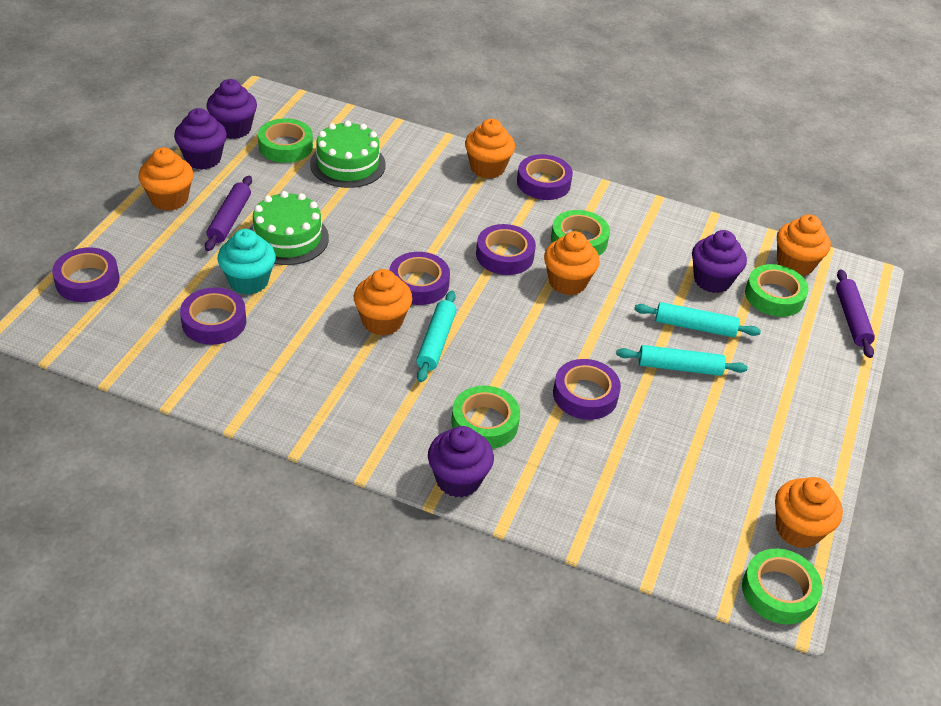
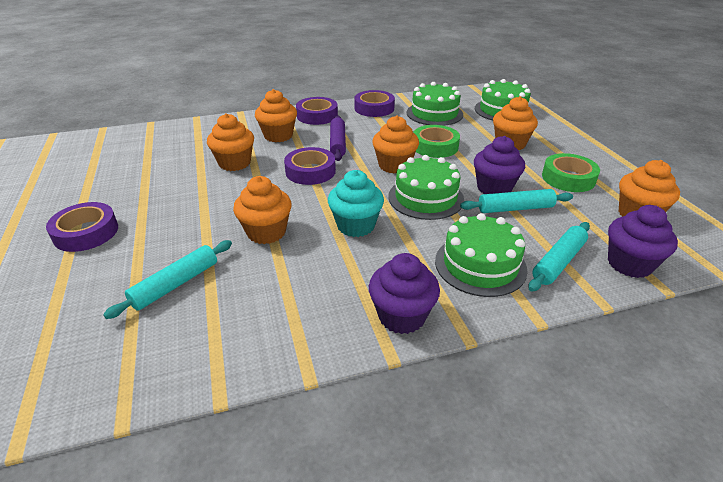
green cake: 2 -> 4
green tape: 5 -> 2
purple cupcake: 4 -> 3
purple rolling pin: 2 -> 1
purple tape: 6 -> 4

